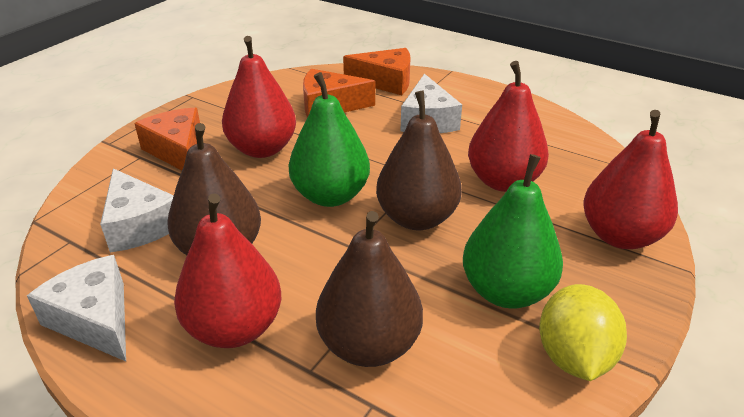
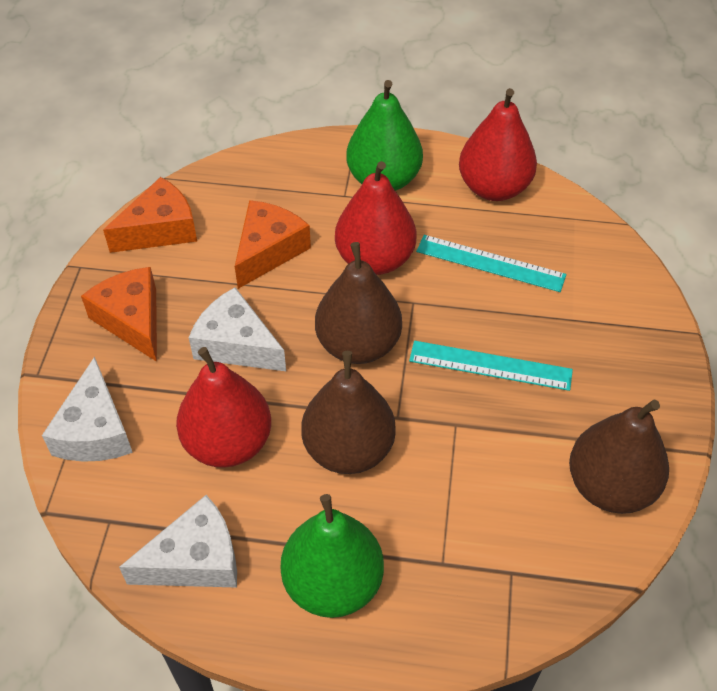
red pear: 4 -> 3
turquoise ruler: 0 -> 2
yellow lemon: 1 -> 0

